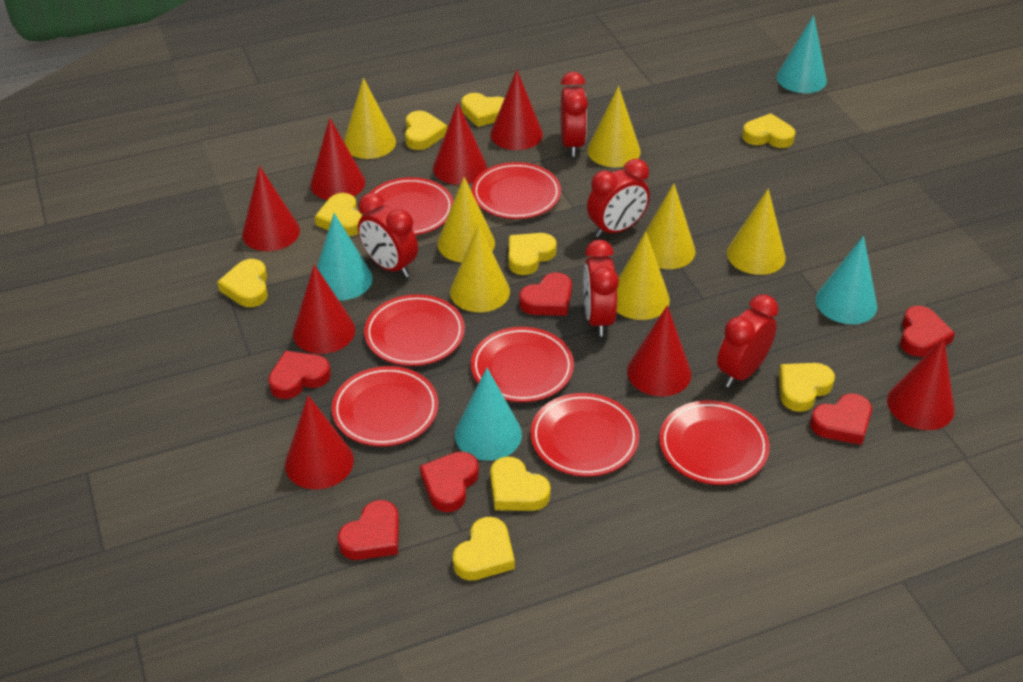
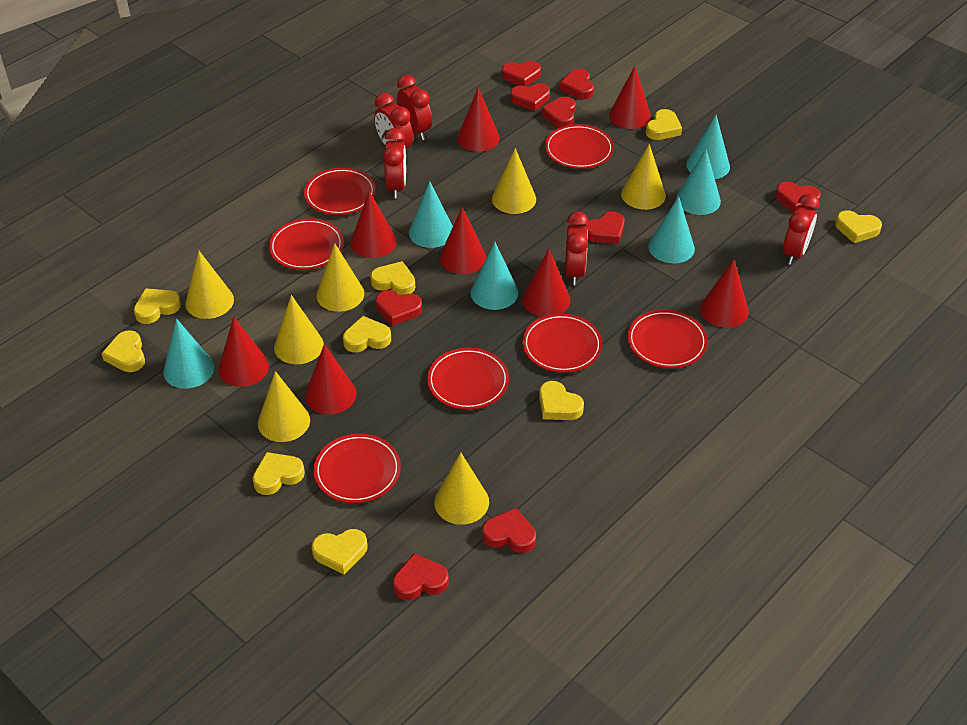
red heart: 6 -> 9
turquoise cone: 4 -> 6

